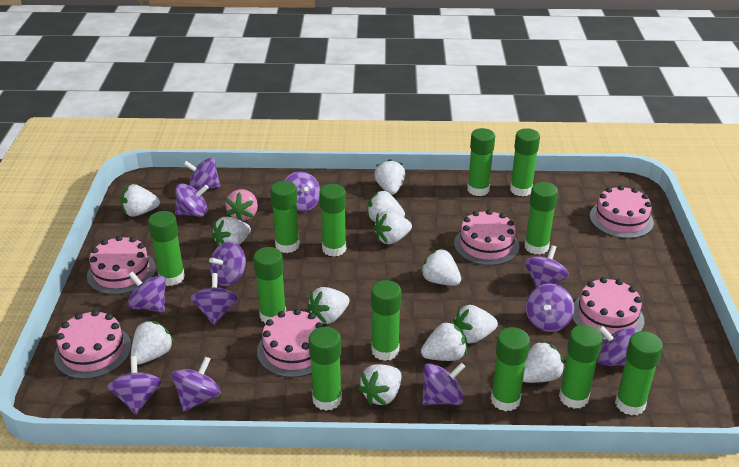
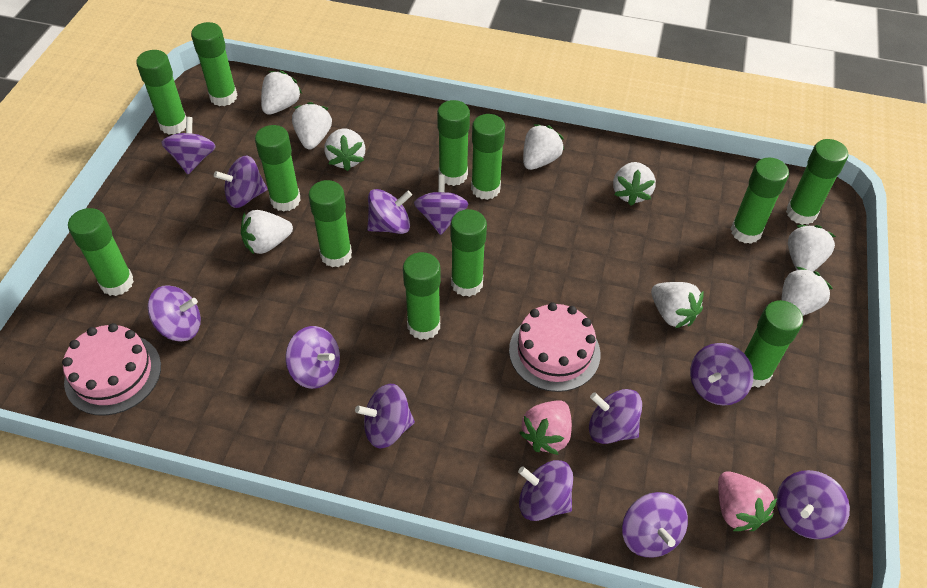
pink cake: 6 -> 2
pink strawberry: 1 -> 2
white strawberry: 12 -> 9

